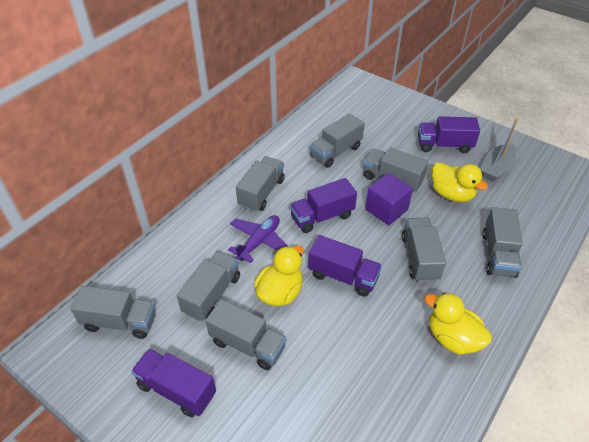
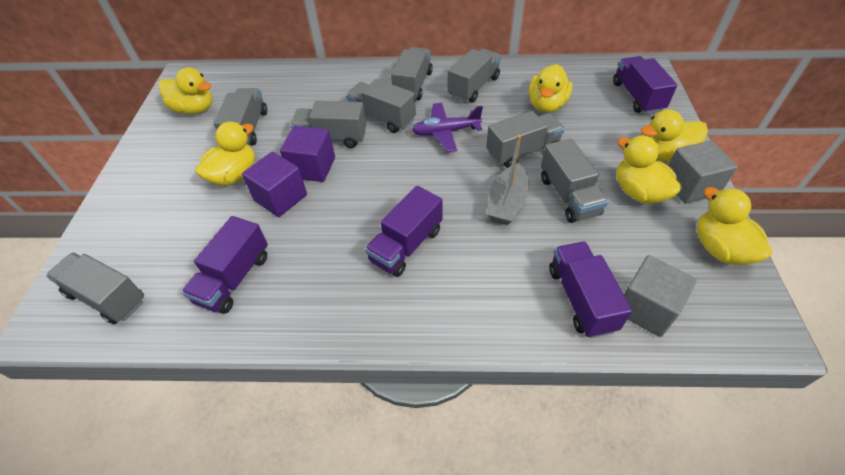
grey cube: 0 -> 2
purple cube: 1 -> 2
yellow duck: 3 -> 6

